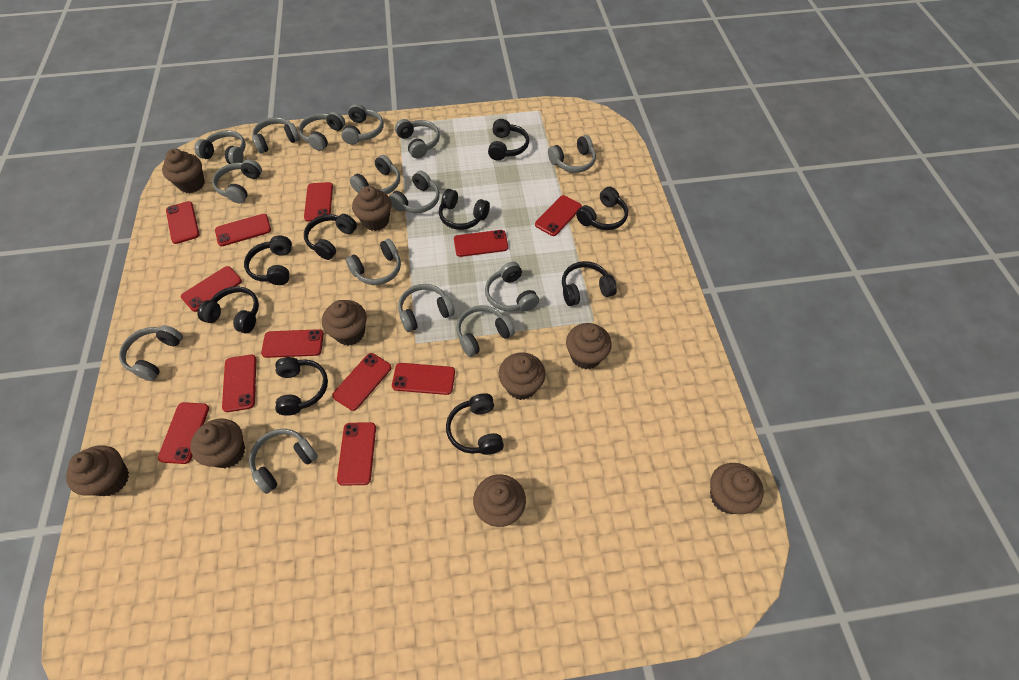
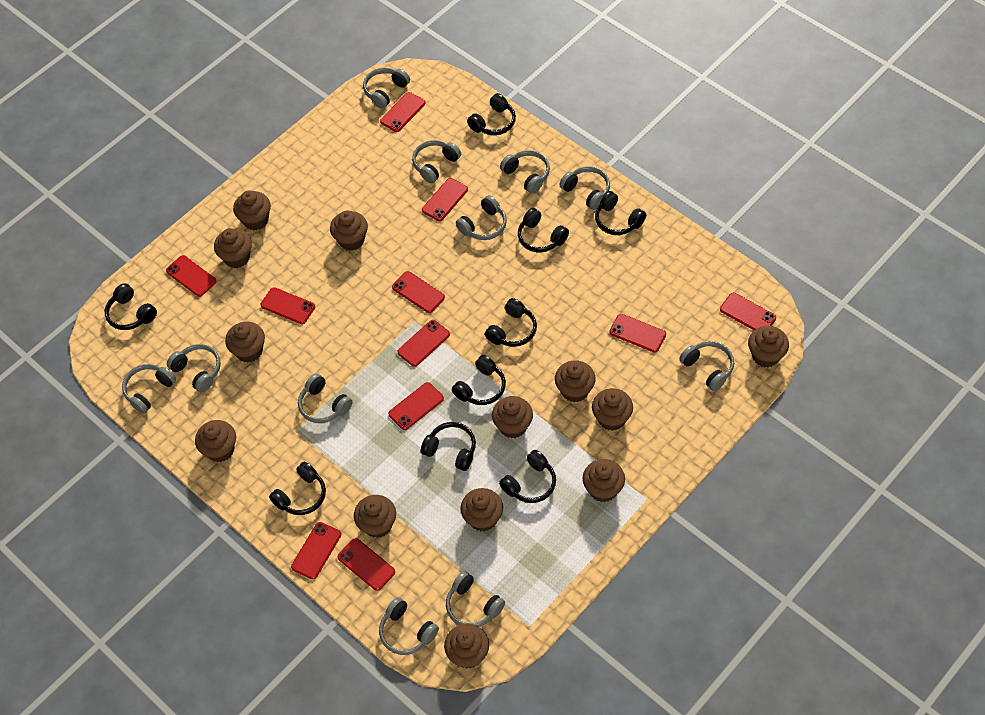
brown cupcake: 9 -> 13
grey headphones: 15 -> 11
red phone: 12 -> 11

